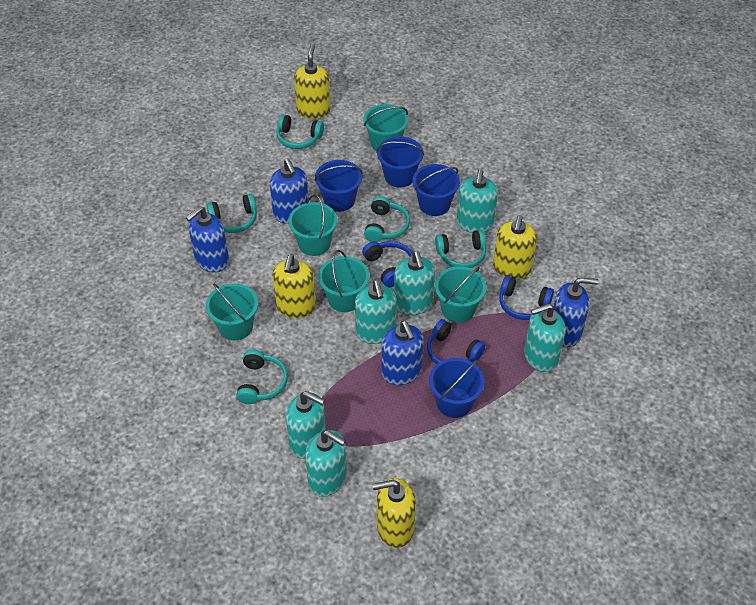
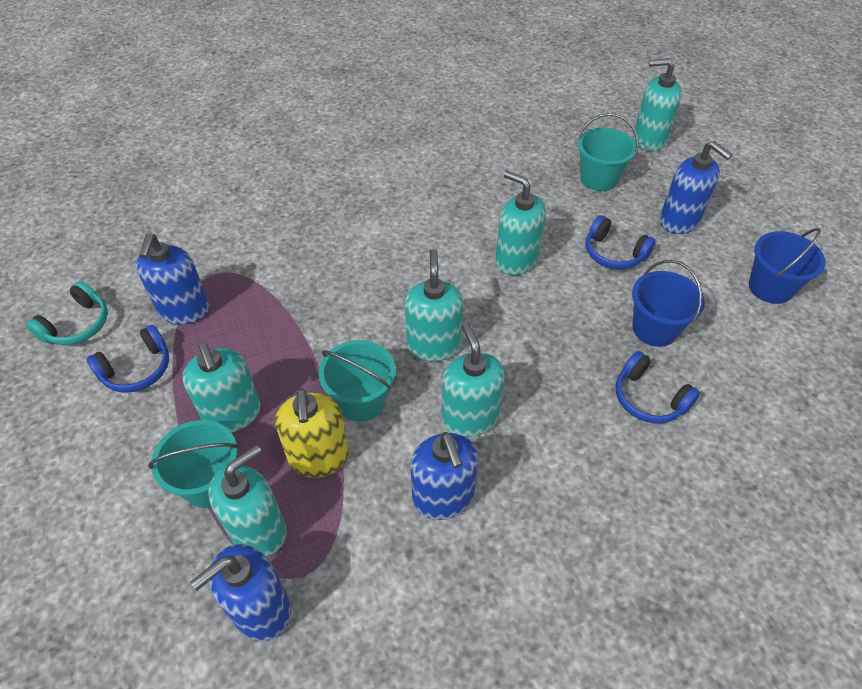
blue bucket: 4 -> 2
turquoise bucket: 5 -> 3
turquoise headphones: 5 -> 1
yellow soap dispenser: 4 -> 1

